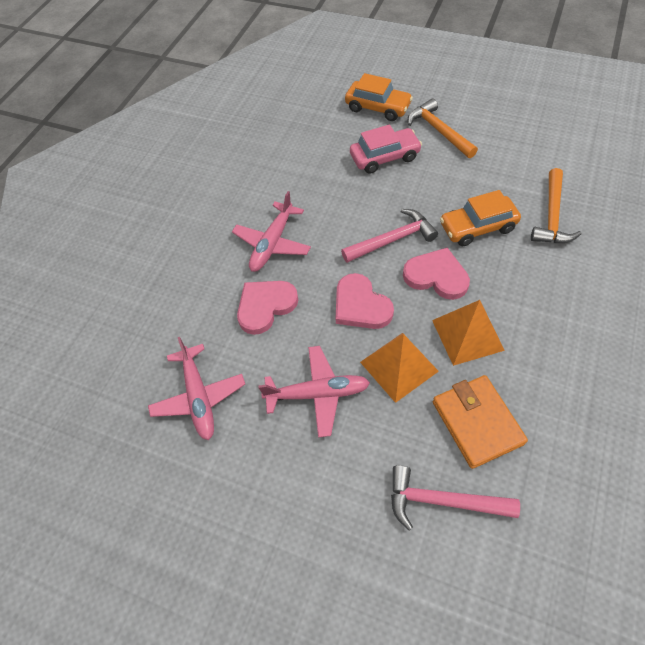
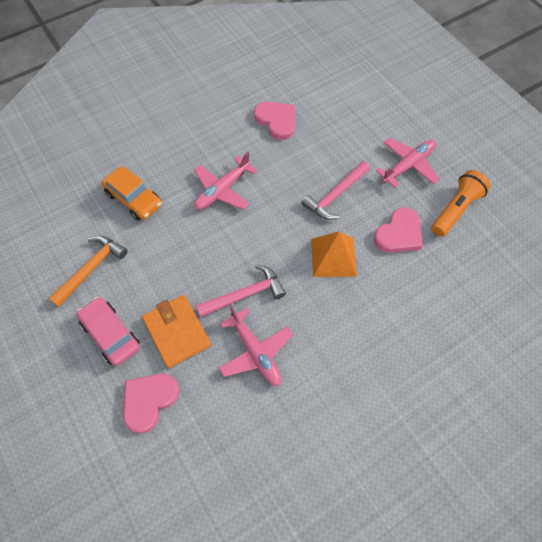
orange car: 2 -> 1
orange flashlight: 0 -> 1
orange hammer: 2 -> 1
orange pyramid: 2 -> 1

